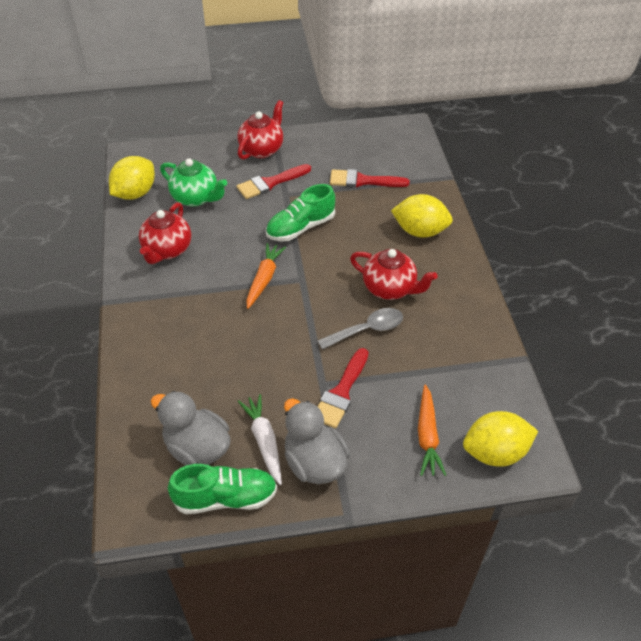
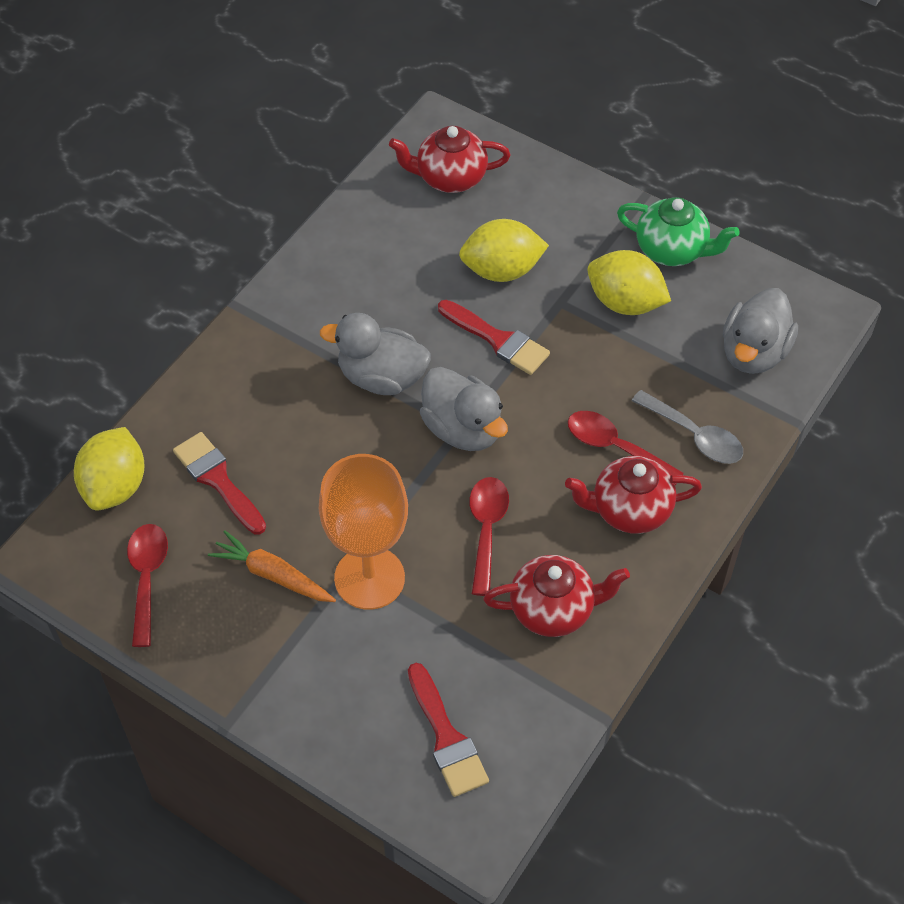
green shoe: 2 -> 0
grey duck: 2 -> 3
orange carrot: 2 -> 1
orange goblet: 0 -> 1
red spoon: 0 -> 3
white carrot: 1 -> 0

